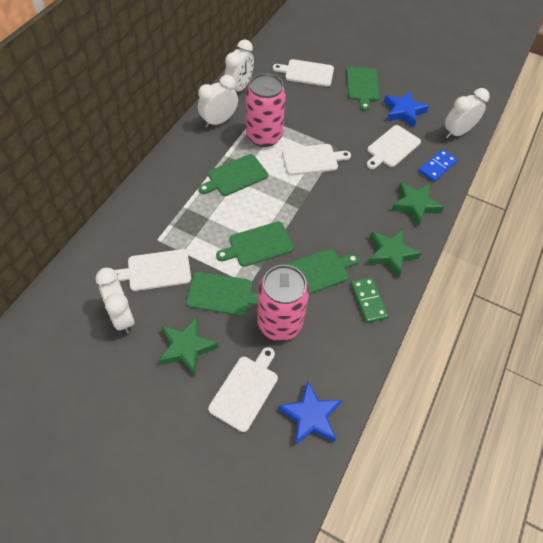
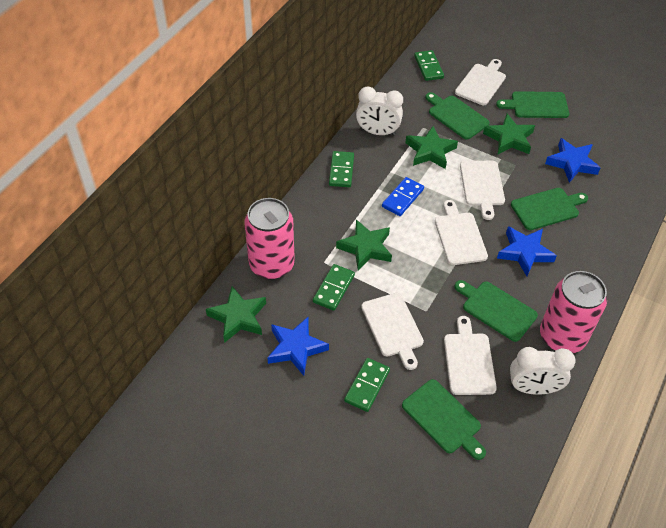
blue star: 2 -> 3
green domino: 1 -> 4
green star: 3 -> 4
white clock: 4 -> 2

